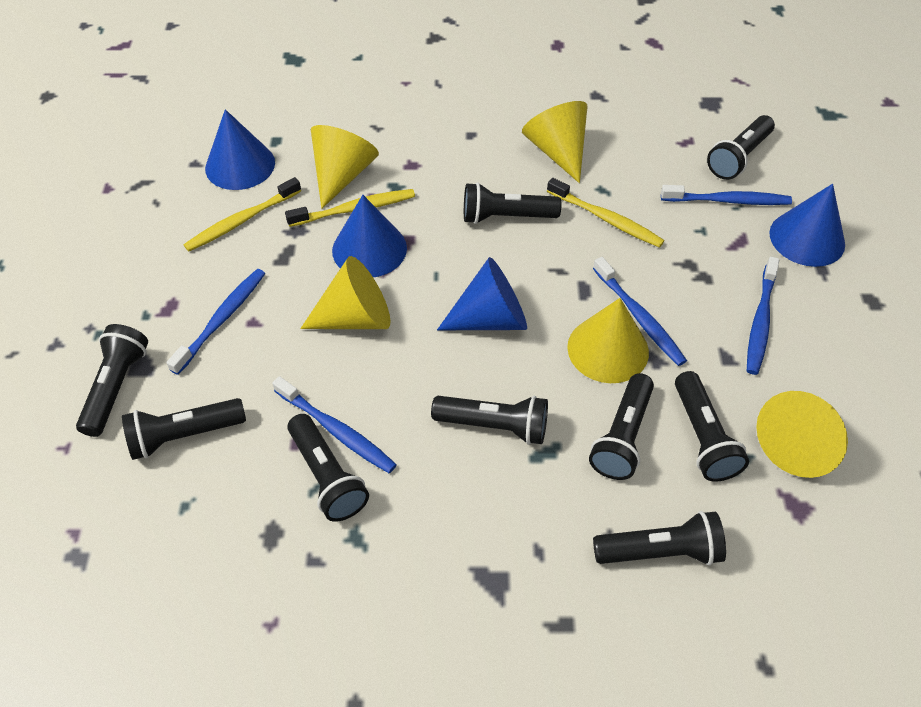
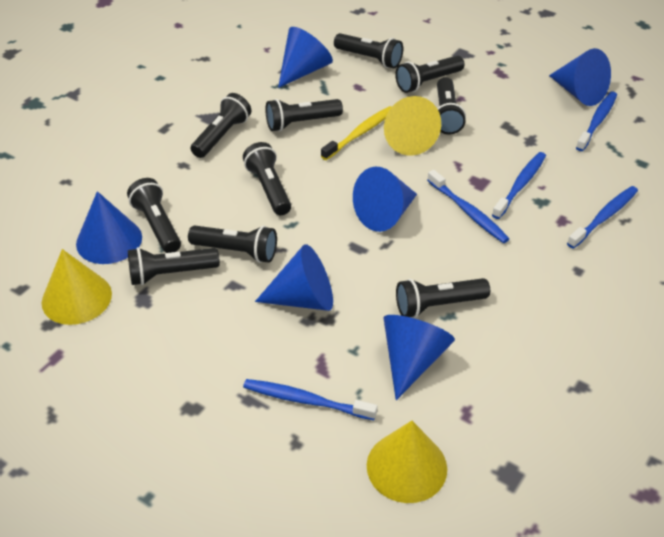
black flashlight: 9 -> 10
blue cone: 4 -> 6
yellow cone: 5 -> 3
yellow toothbrush: 3 -> 1

